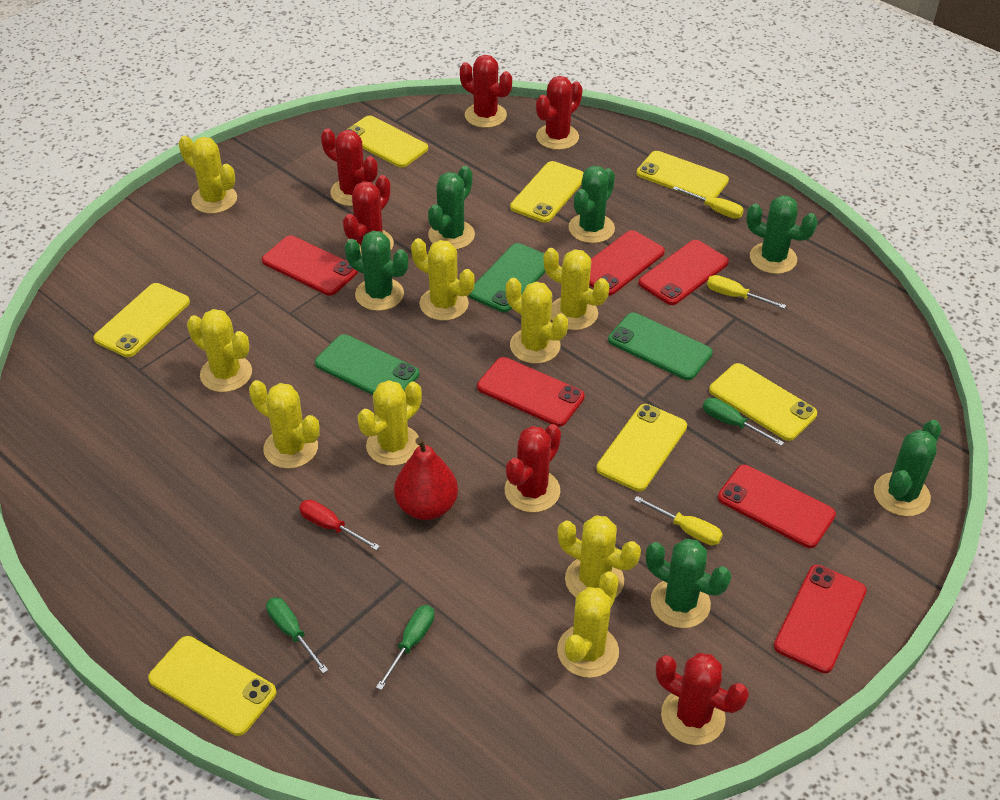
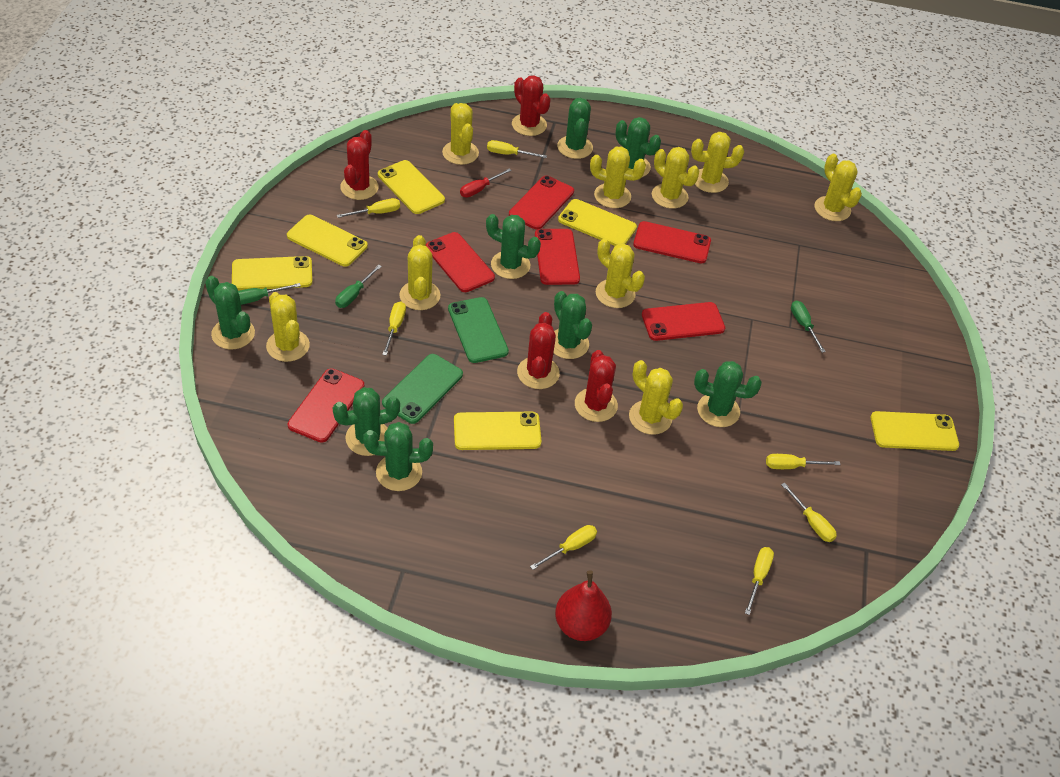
green cactus: 6 -> 8
green phone: 3 -> 2
red cactus: 6 -> 4
yellow phone: 7 -> 6
yellow screwdriver: 3 -> 7

